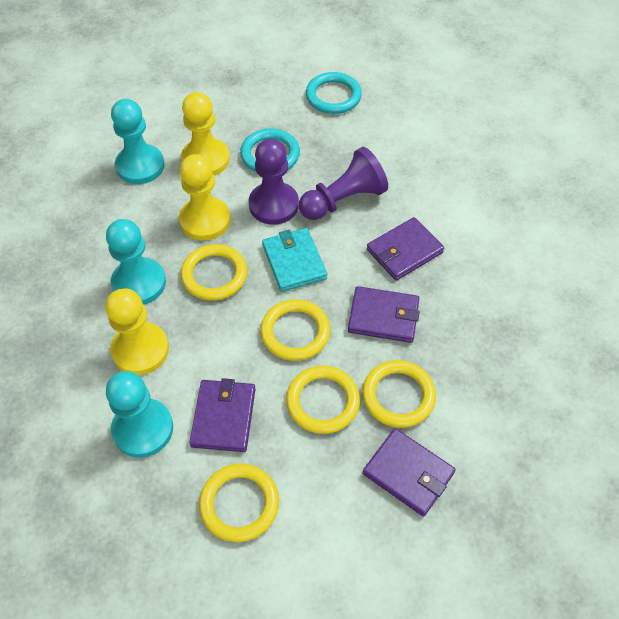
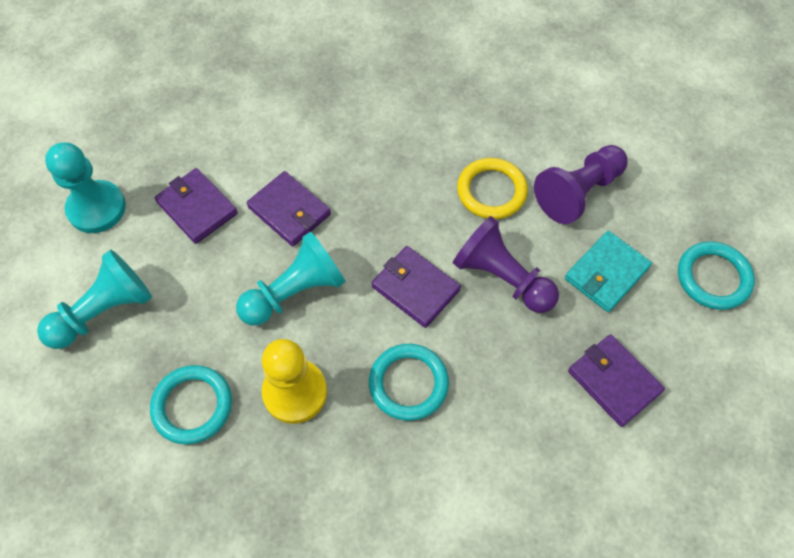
turquoise ring: 2 -> 3
yellow pawn: 3 -> 1
yellow ring: 5 -> 1

